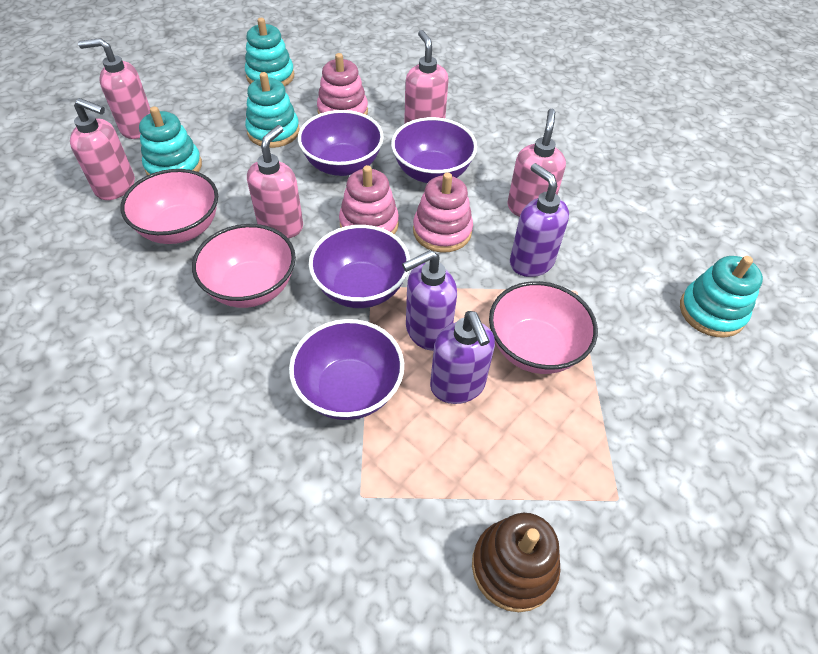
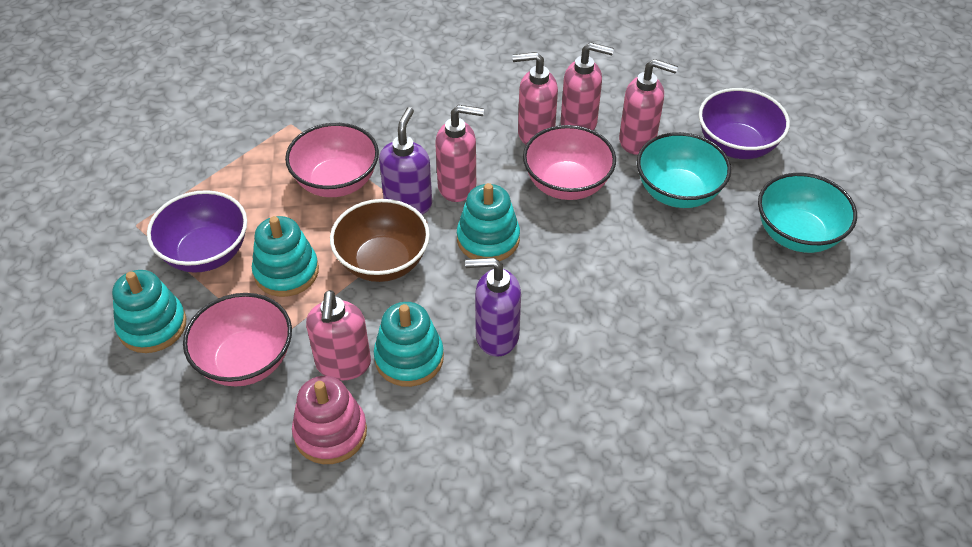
brown bowl: 0 -> 1
brown stacking toy: 1 -> 0
pink stacking toy: 3 -> 1
purple bowl: 4 -> 2
purple soap dispenser: 3 -> 2
turquoise bowl: 0 -> 2

